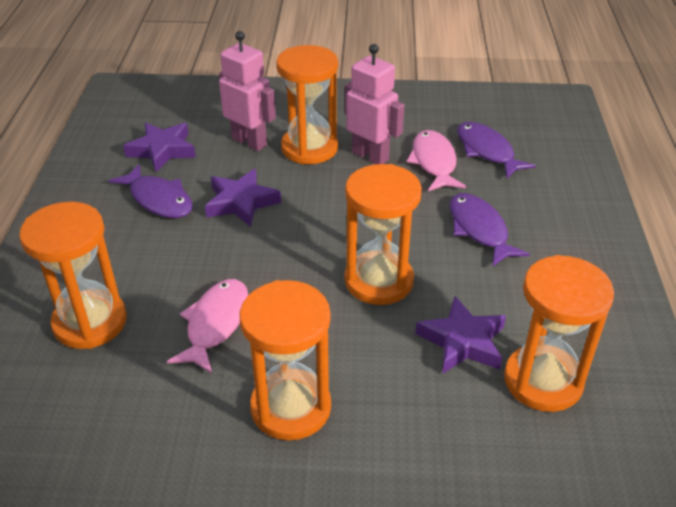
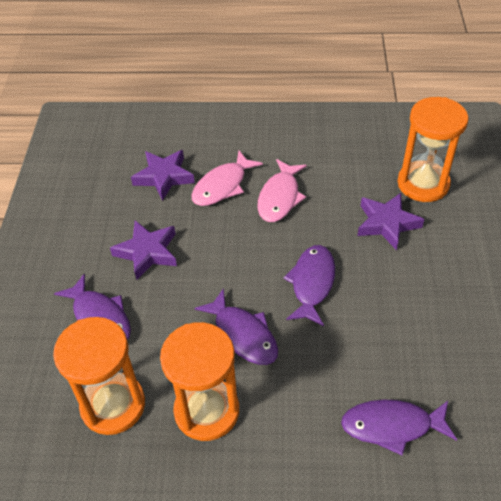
orange hourglass: 5 -> 3
pink robot: 2 -> 0
purple fish: 3 -> 4

